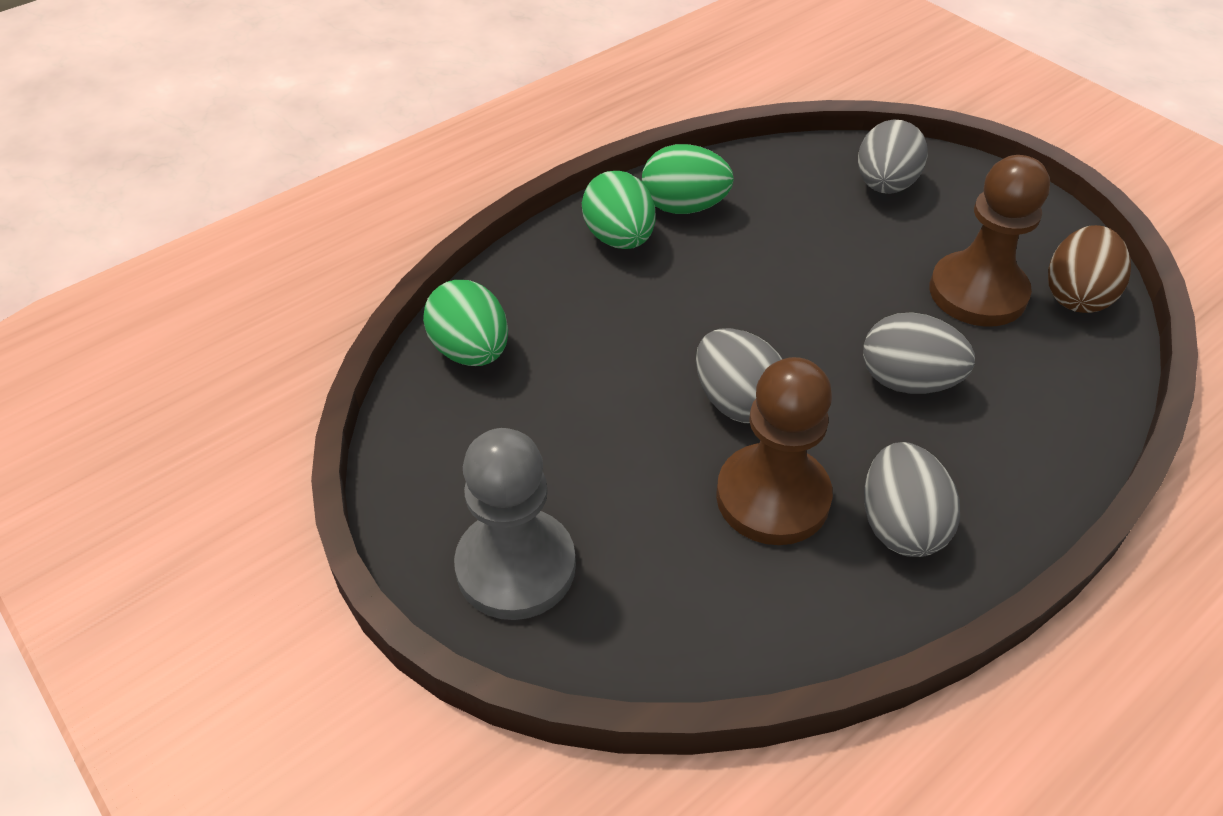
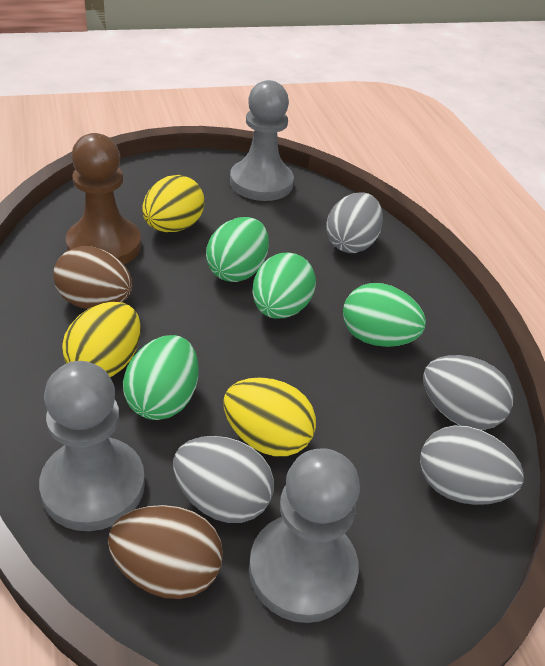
brown egg: 1 -> 2
brown pawn: 2 -> 1
green egg: 3 -> 4
grey pawn: 1 -> 3
yellow egg: 0 -> 3

